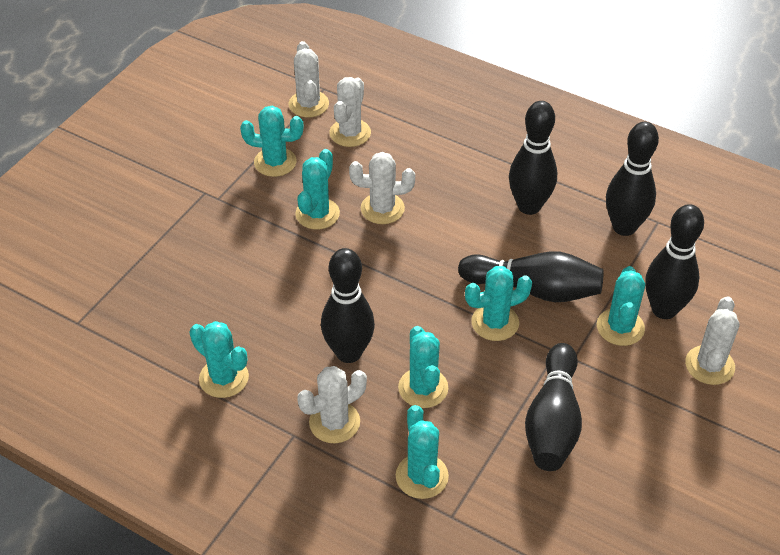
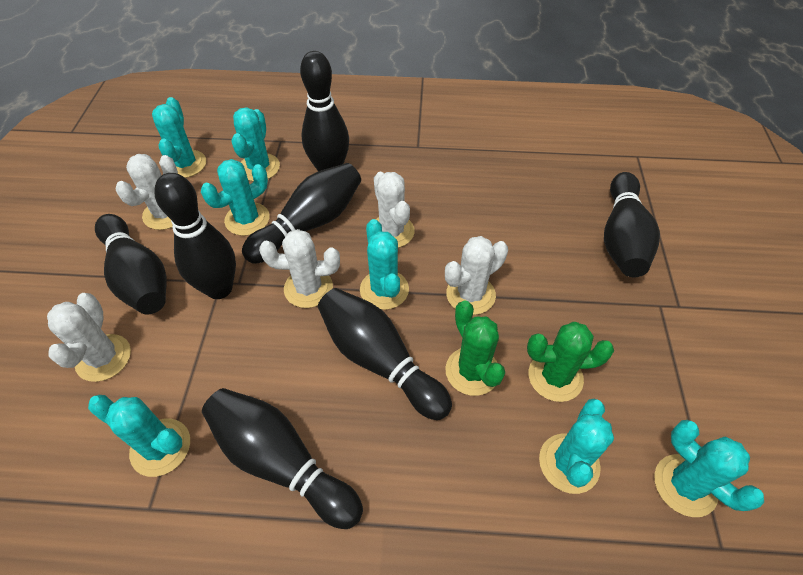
black bowling pin: 6 -> 7
green cactus: 0 -> 2

